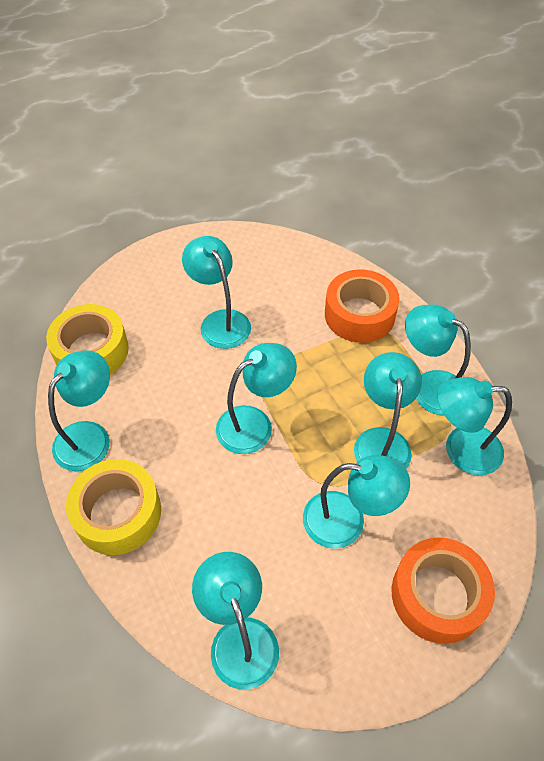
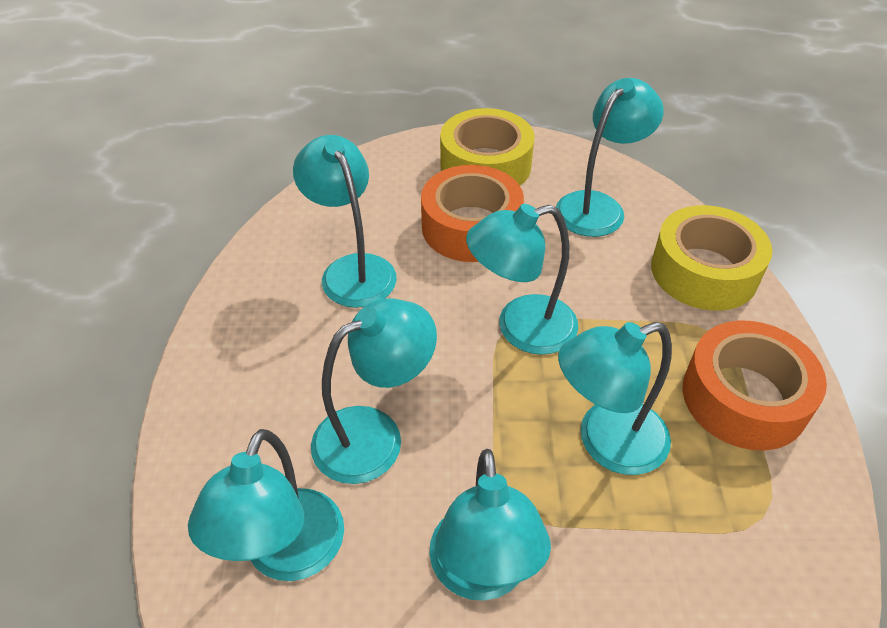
turquoise lamp: 8 -> 7

